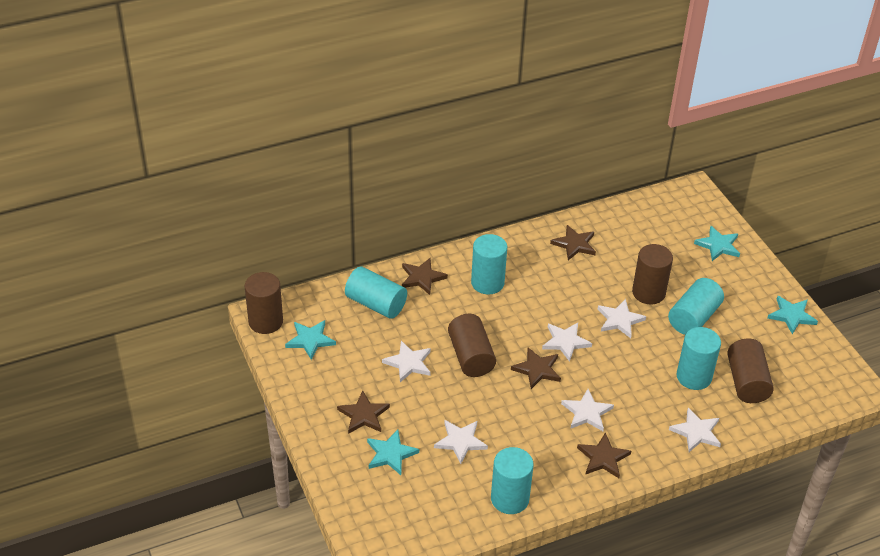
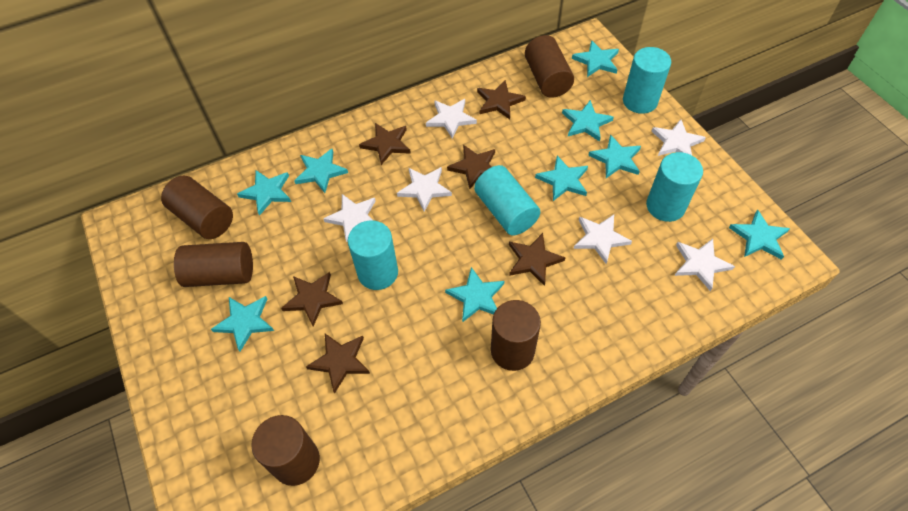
brown cylinder: 4 -> 5
brown star: 5 -> 6
turquoise cylinder: 5 -> 4
turquoise star: 4 -> 9

